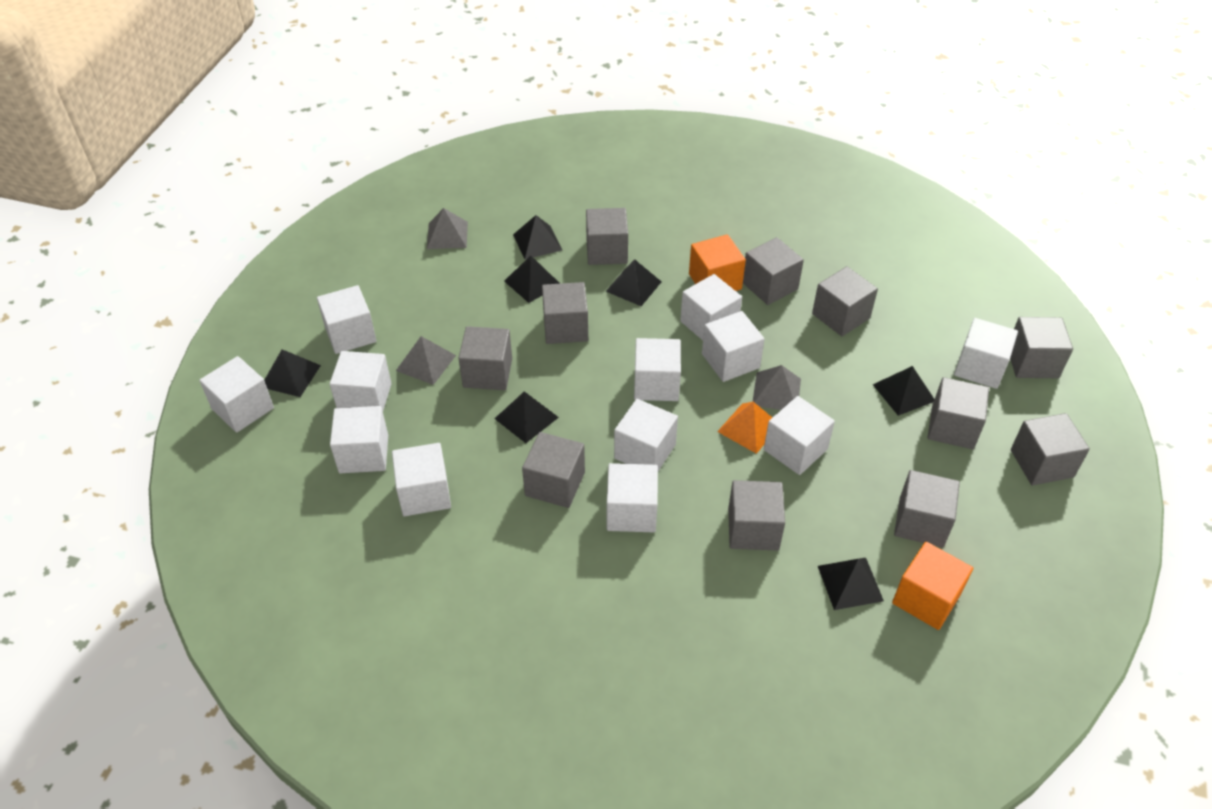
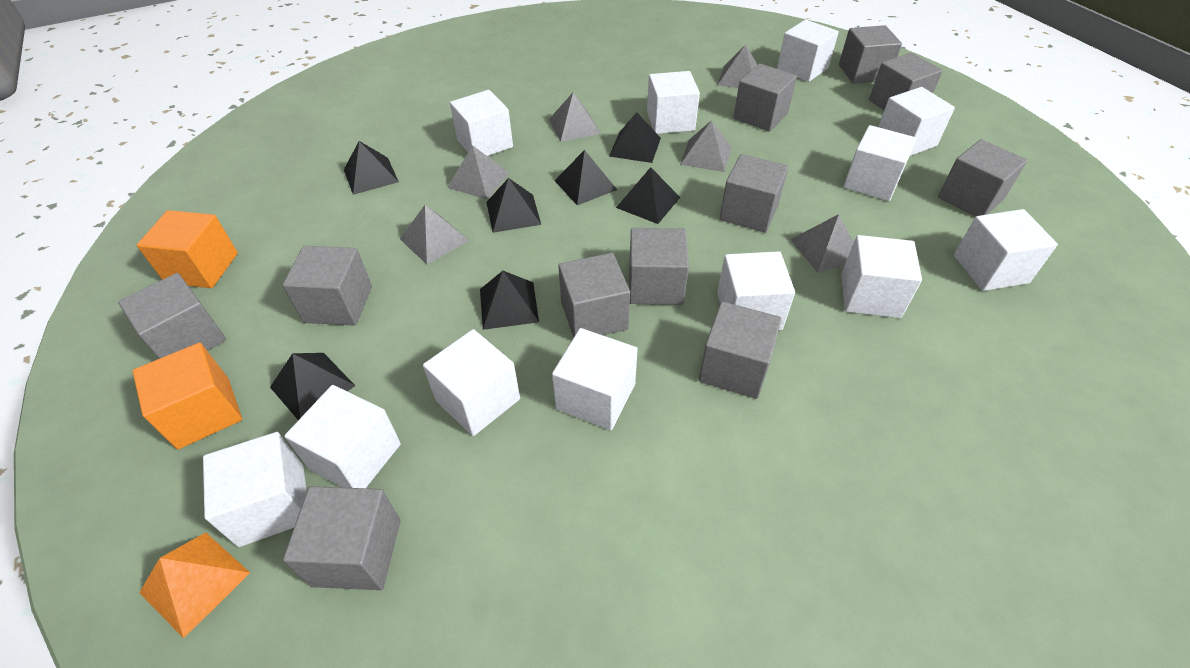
grey pyramid: 3 -> 6

